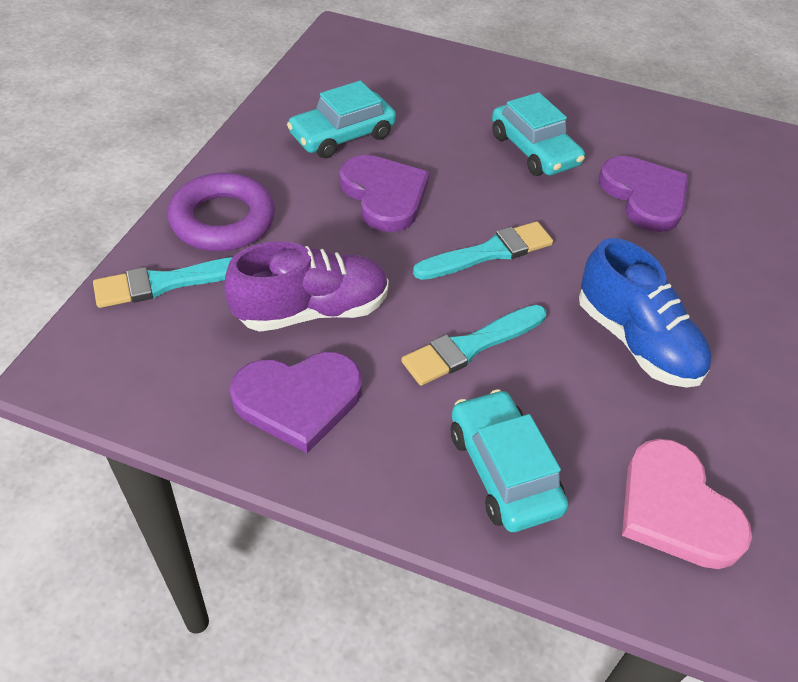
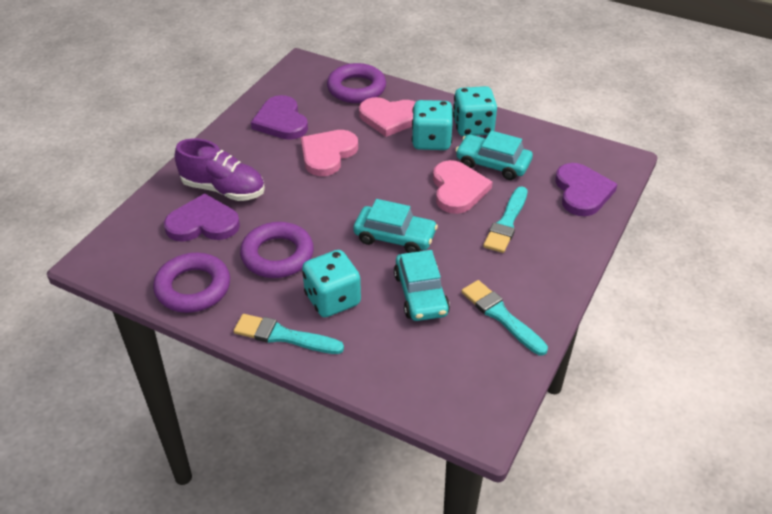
blue shoe: 1 -> 0
pink heart: 1 -> 3
purple ring: 1 -> 3
turquoise dice: 0 -> 3

